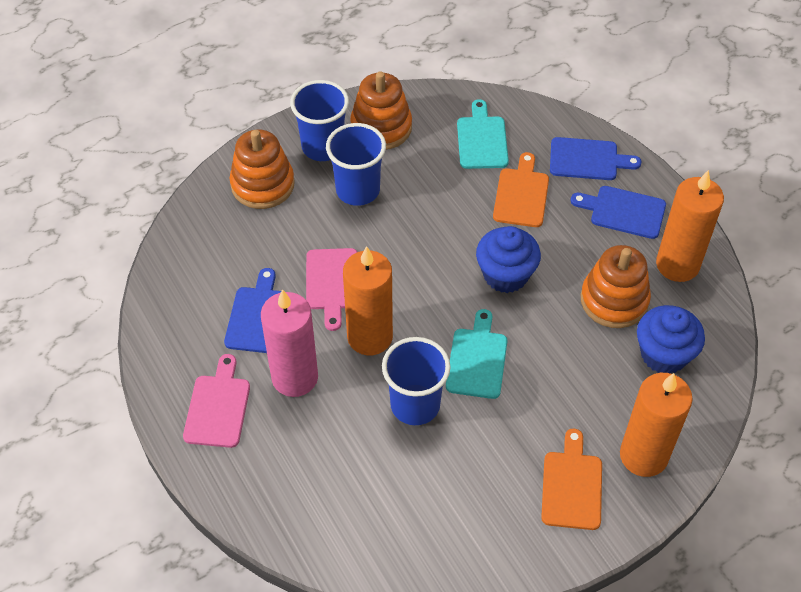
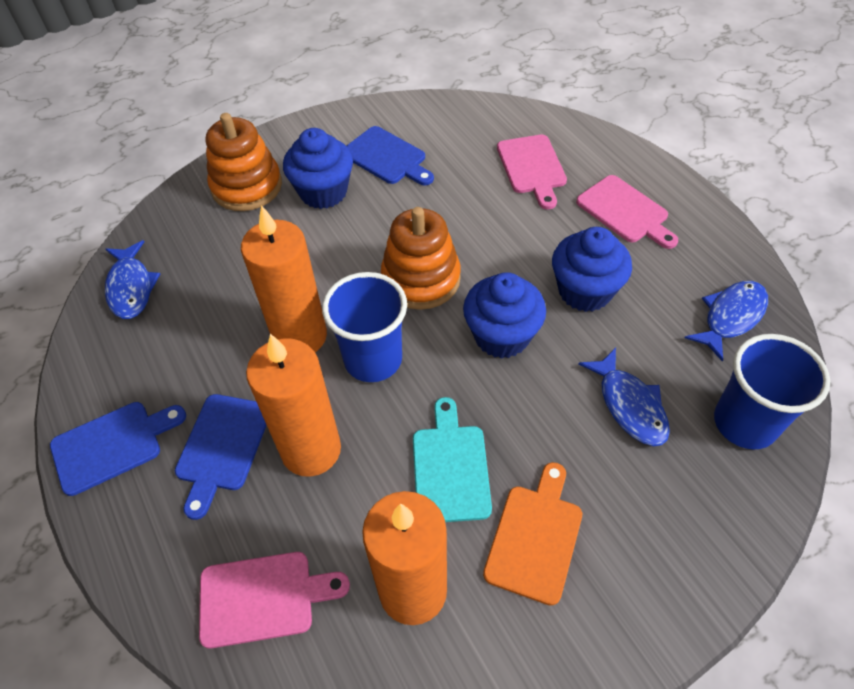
blue cup: 3 -> 2
blue cupcake: 2 -> 3
blue fish: 0 -> 3
orange cutting board: 2 -> 1
orange stacking toy: 3 -> 2
pink candle: 1 -> 0
pink cutting board: 2 -> 3
turquoise cutting board: 2 -> 1

